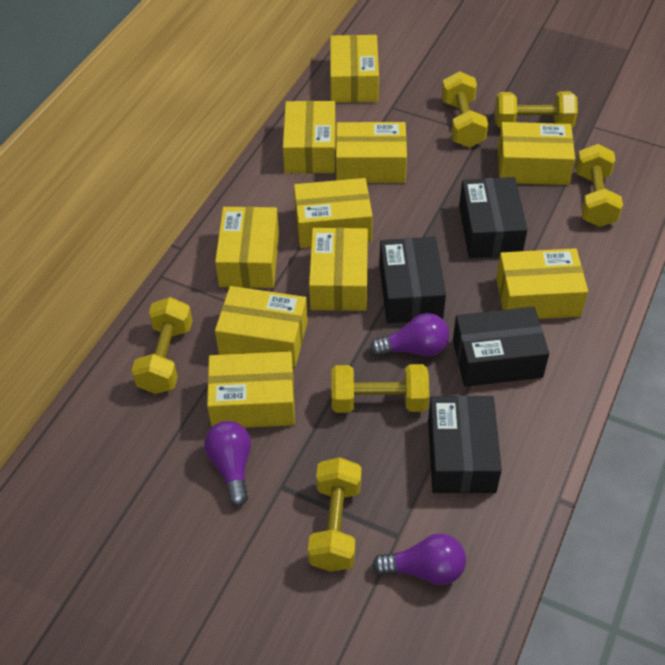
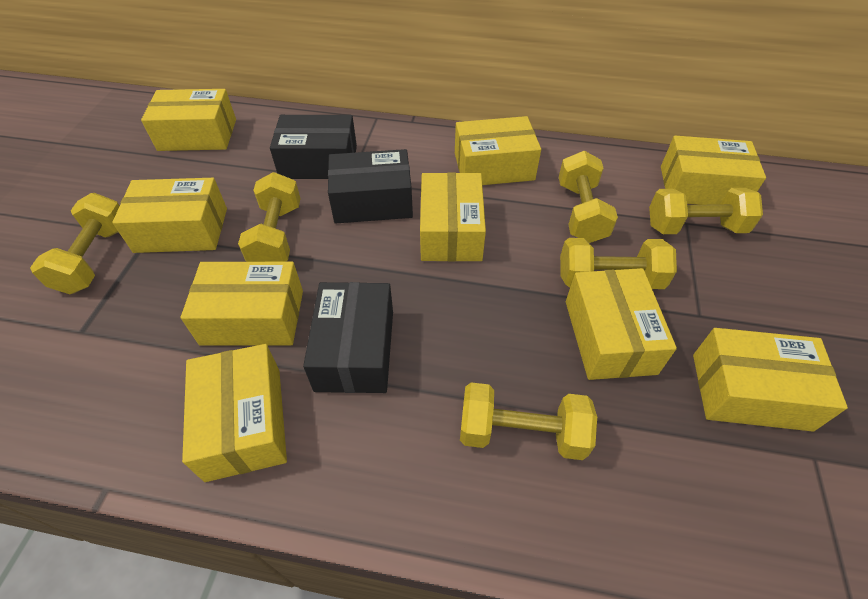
black box: 4 -> 3
purple light bulb: 3 -> 0
yellow box: 10 -> 9

